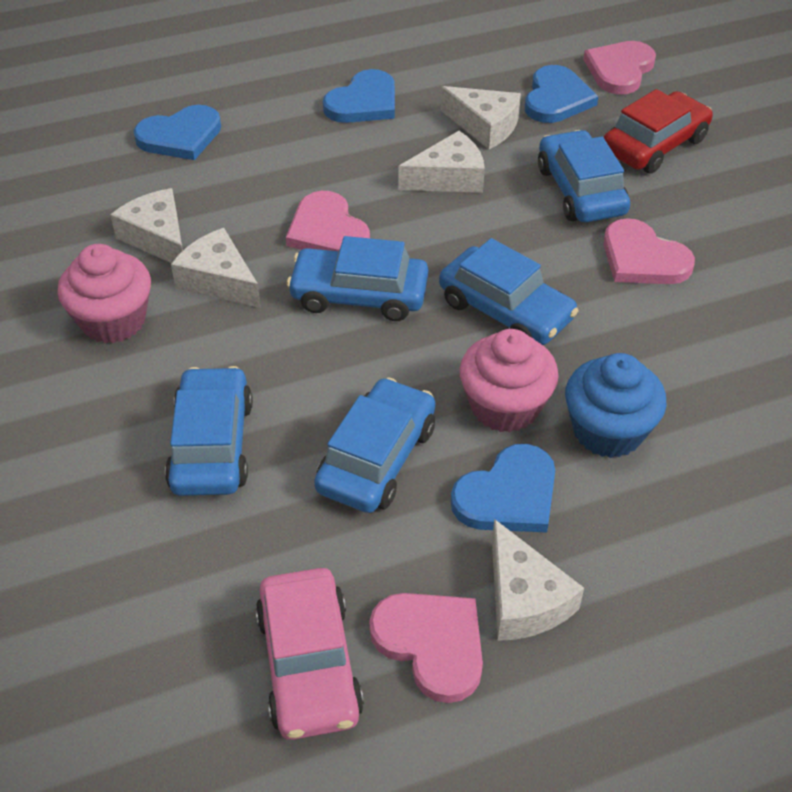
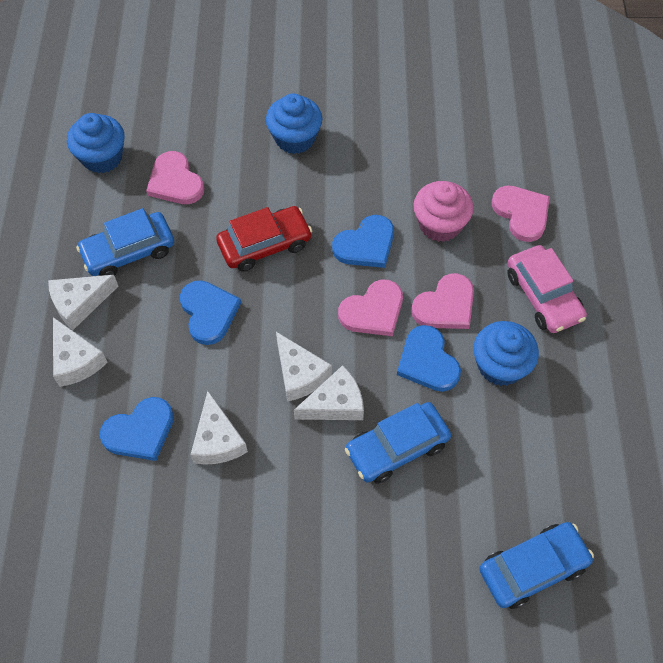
blue car: 5 -> 3
blue cupcake: 1 -> 3
pink cupcake: 2 -> 1

